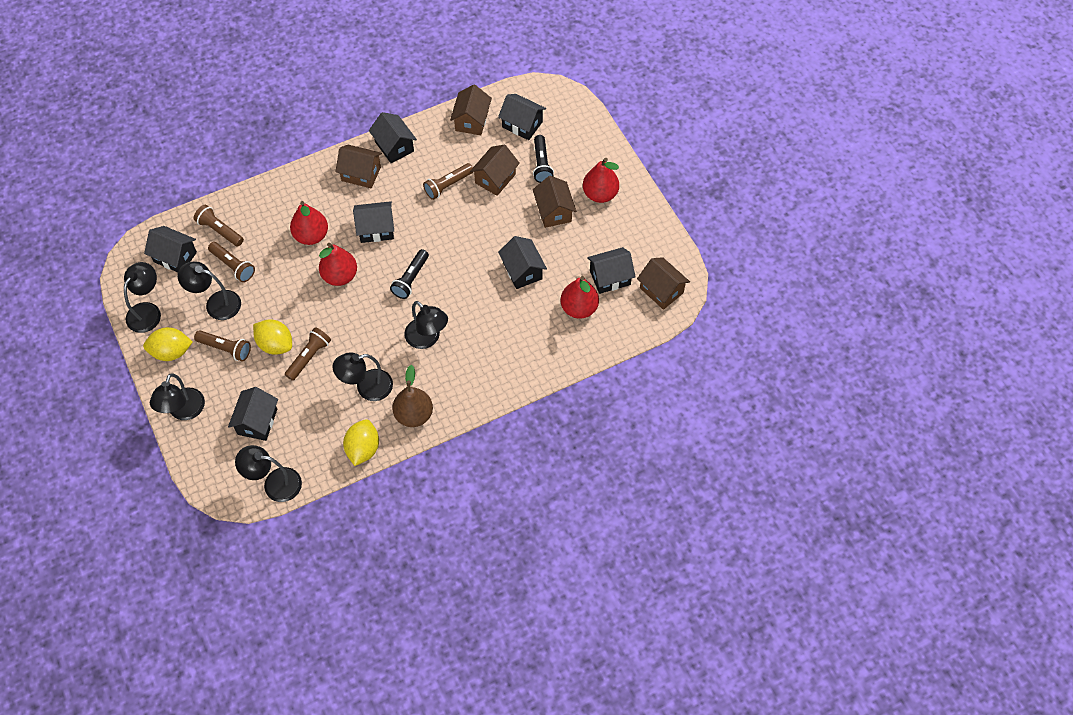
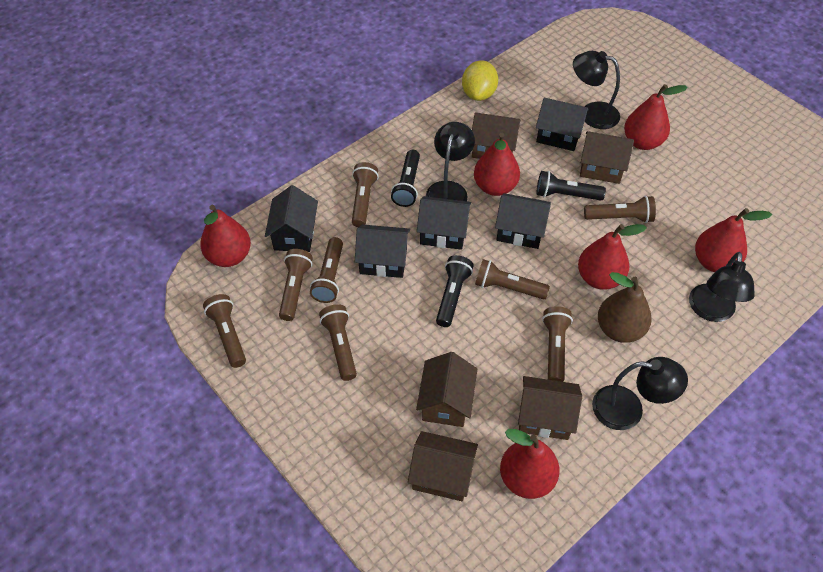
black flashlight: 2 -> 3
black house: 7 -> 5
black lamp: 6 -> 4
brown flashlight: 5 -> 8
red pear: 4 -> 6
yellow lemon: 3 -> 1

